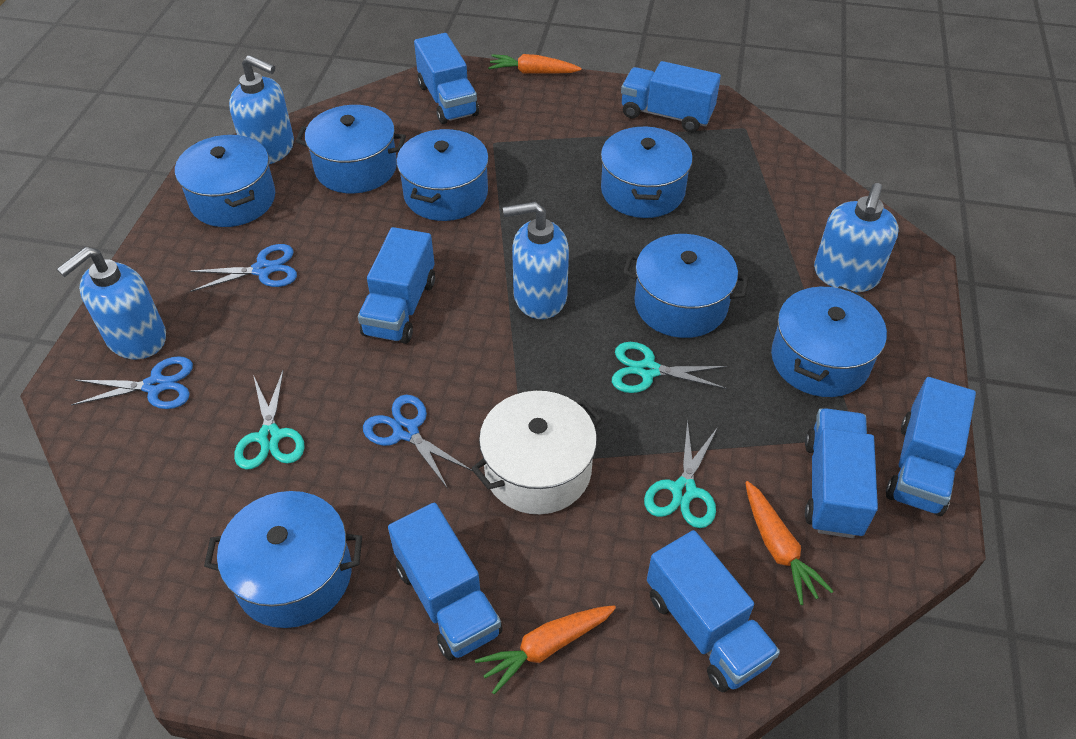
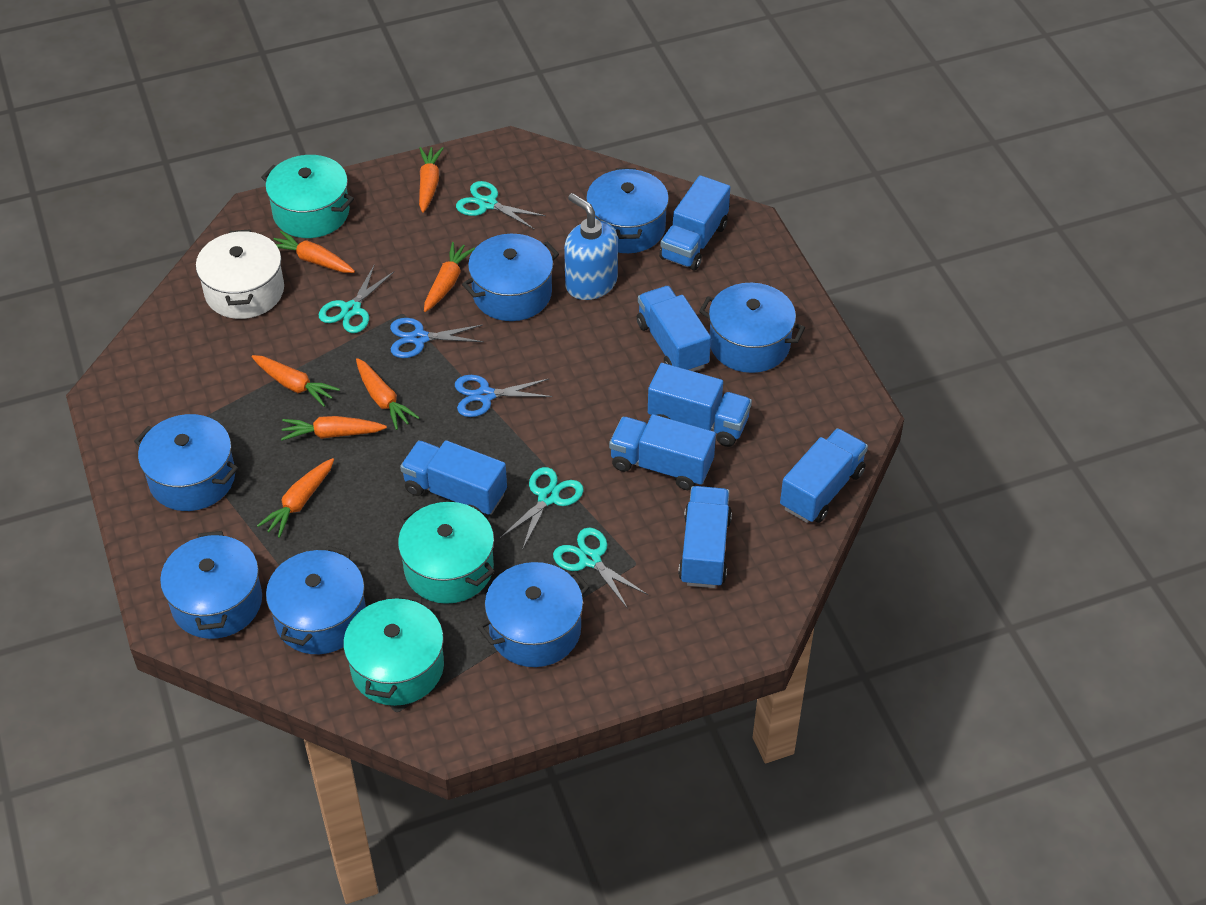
blue scissors: 3 -> 2
blue soap dispenser: 4 -> 1
orange carrot: 3 -> 7
turquoise pot: 0 -> 3
turquoise scissors: 3 -> 4

